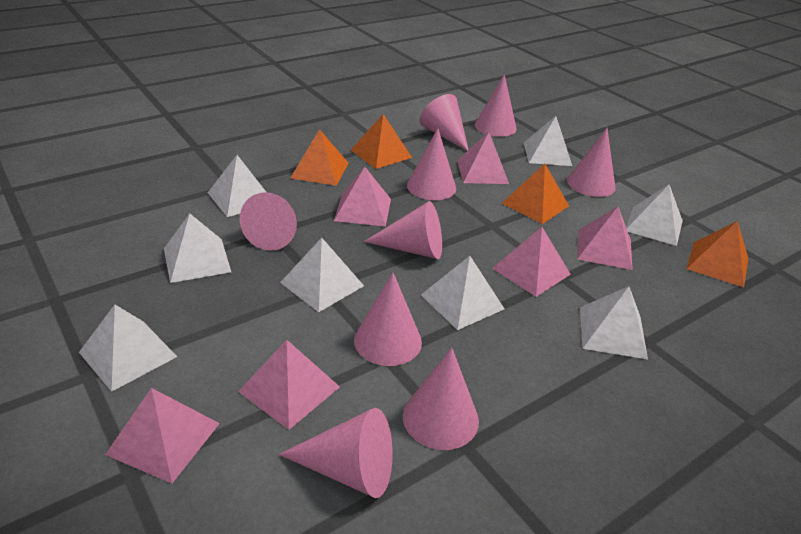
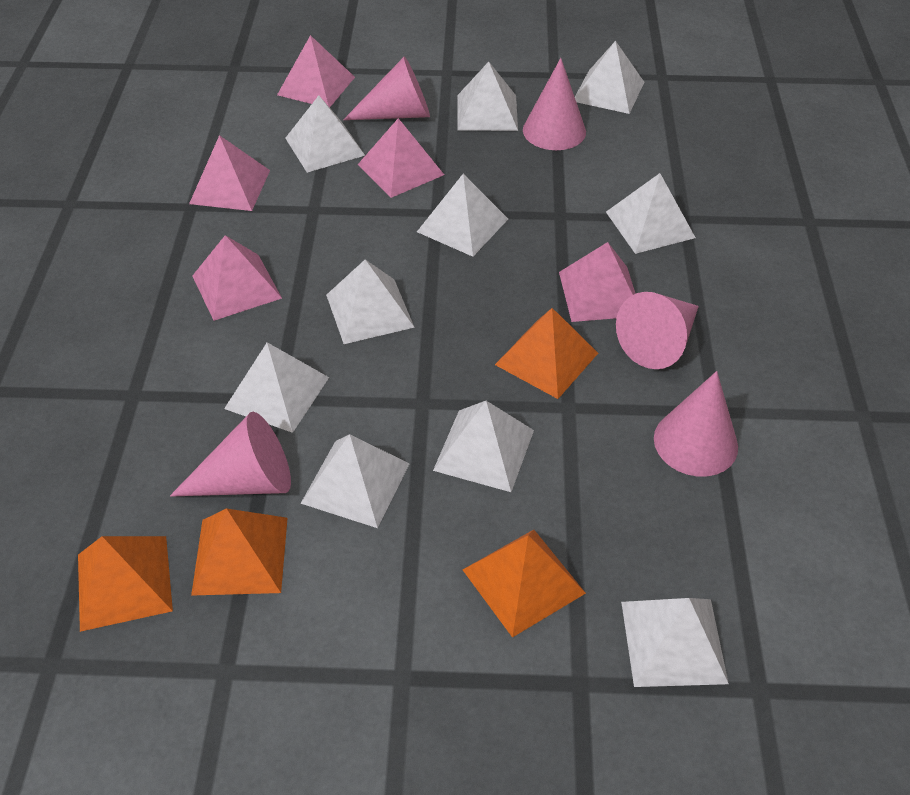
pink cone: 9 -> 5
pink pyramid: 6 -> 5
white pyramid: 8 -> 10

